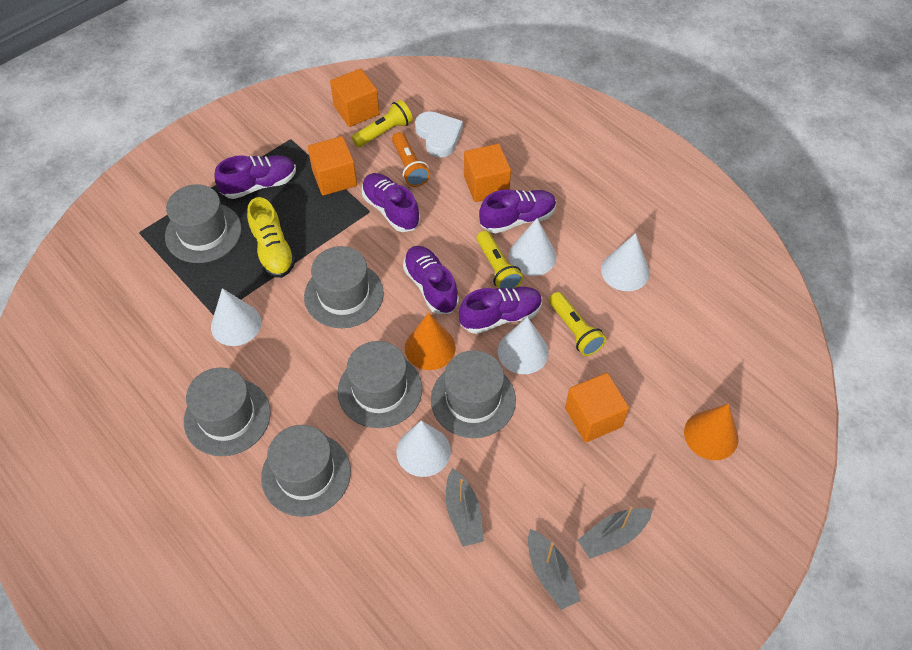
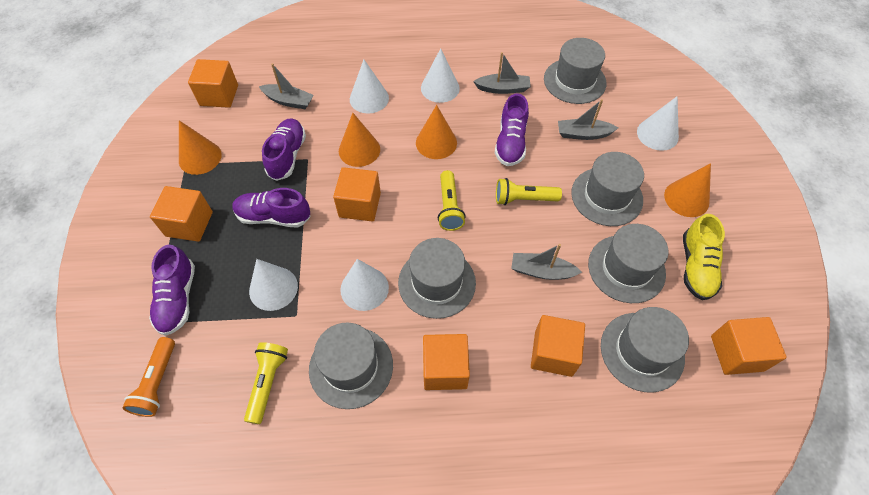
grey boat: 3 -> 4
orange cone: 2 -> 4
orange cube: 4 -> 6
purple shoe: 5 -> 4
white heart: 1 -> 0

